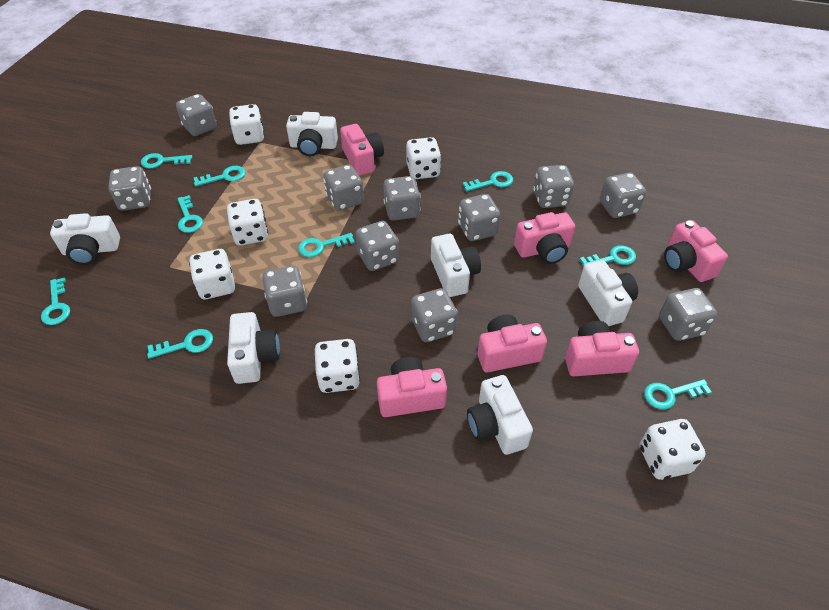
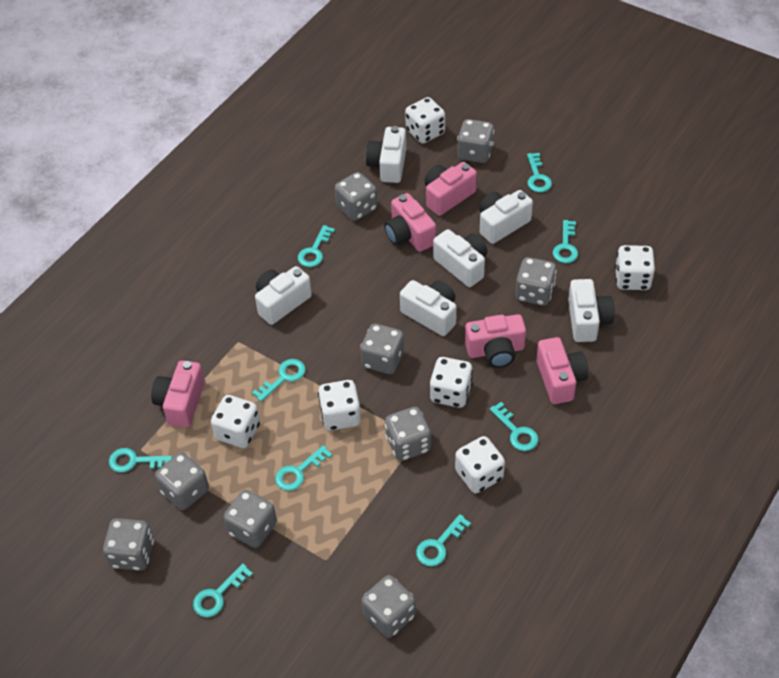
grey dice: 11 -> 9
pink camera: 6 -> 5

